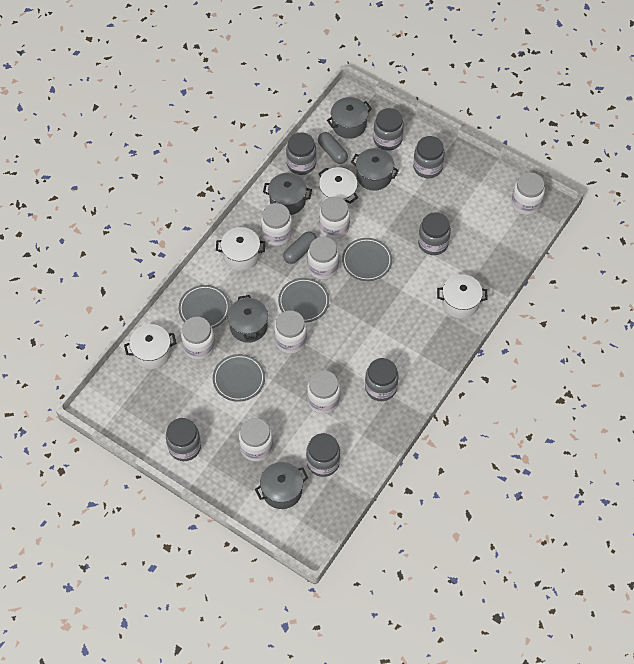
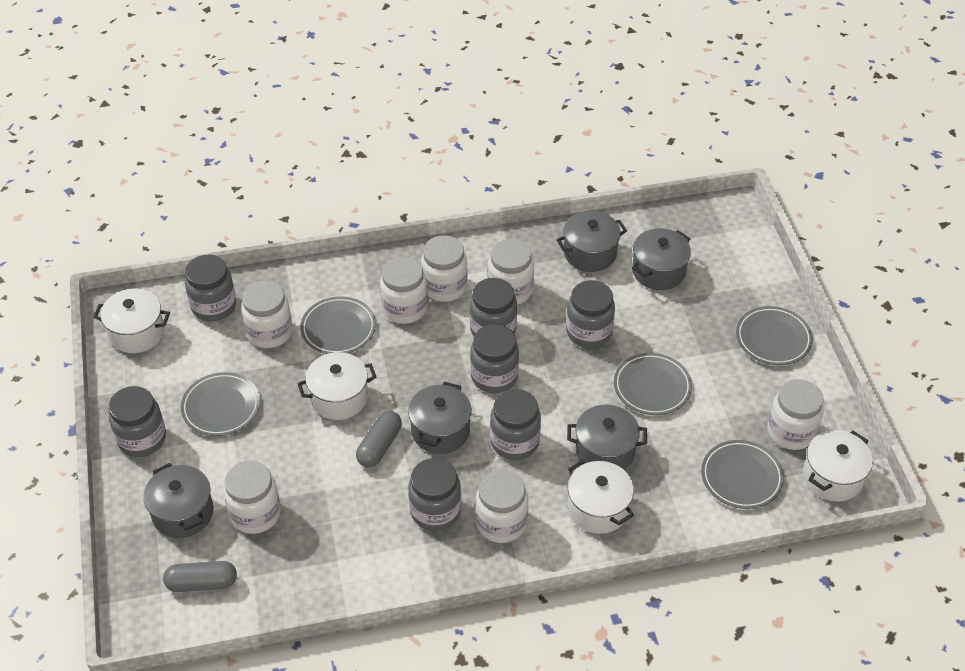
grey plate: 4 -> 5
white jar: 8 -> 7

